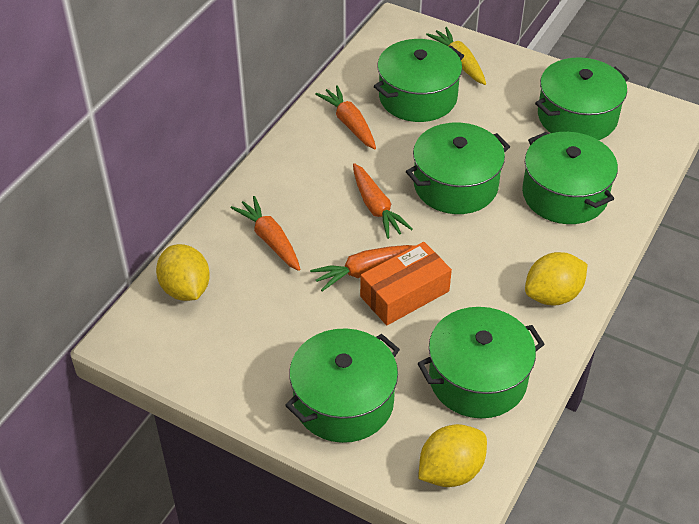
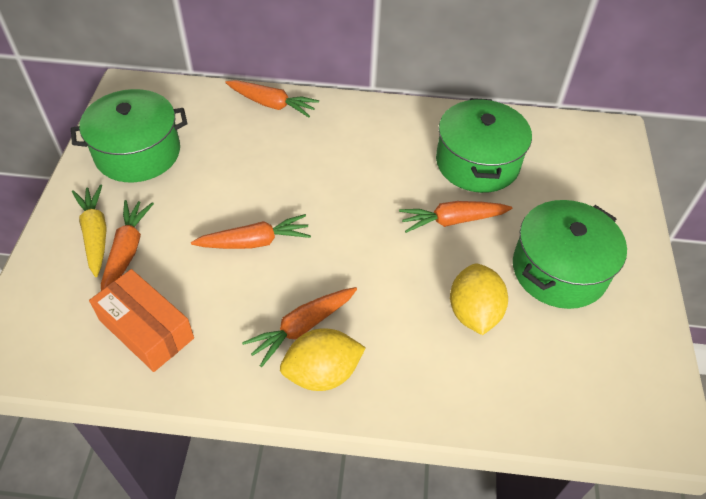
green pot: 6 -> 3
orange carrot: 4 -> 5
yellow lemon: 3 -> 2

